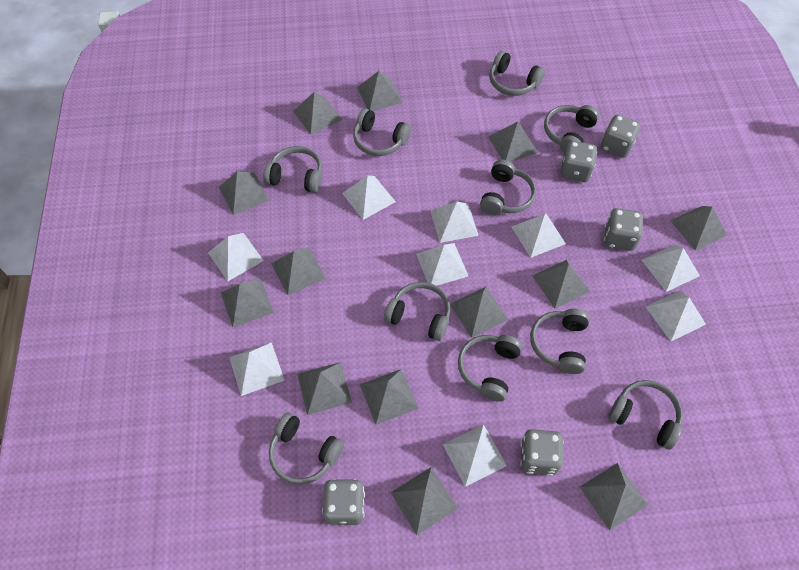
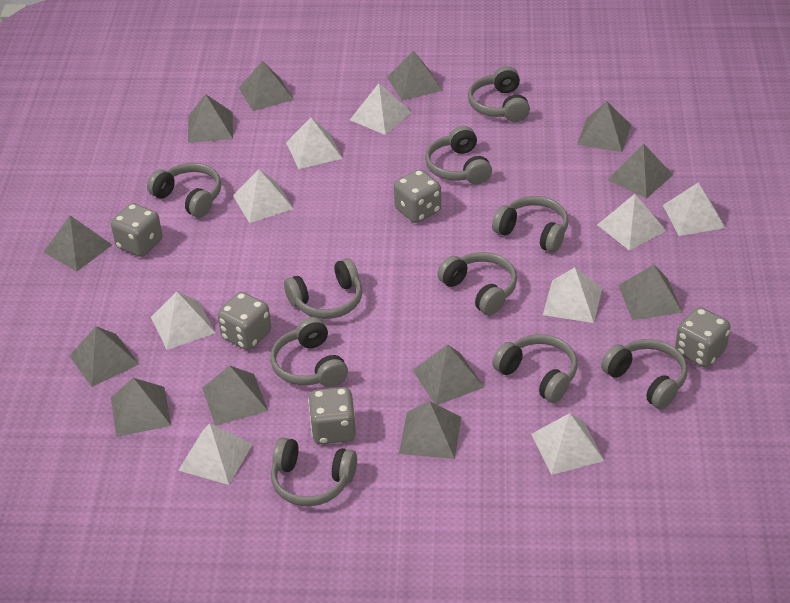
grey pyramid: 13 -> 12

